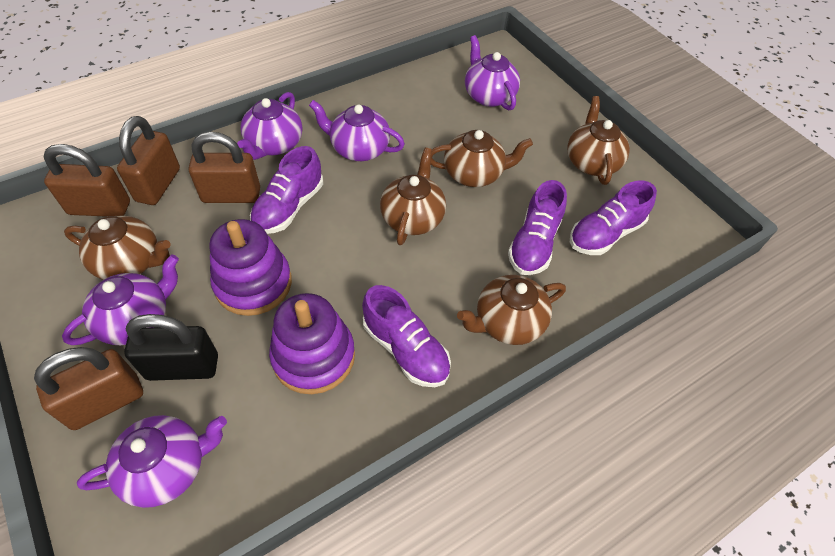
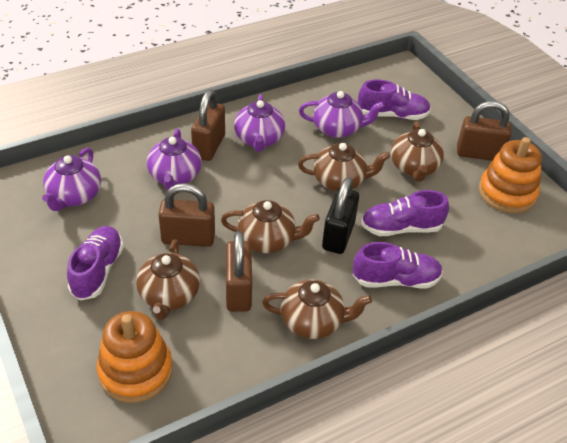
orange stacking toy: 0 -> 2
purple stacking toy: 2 -> 0
purple teapot: 5 -> 4

